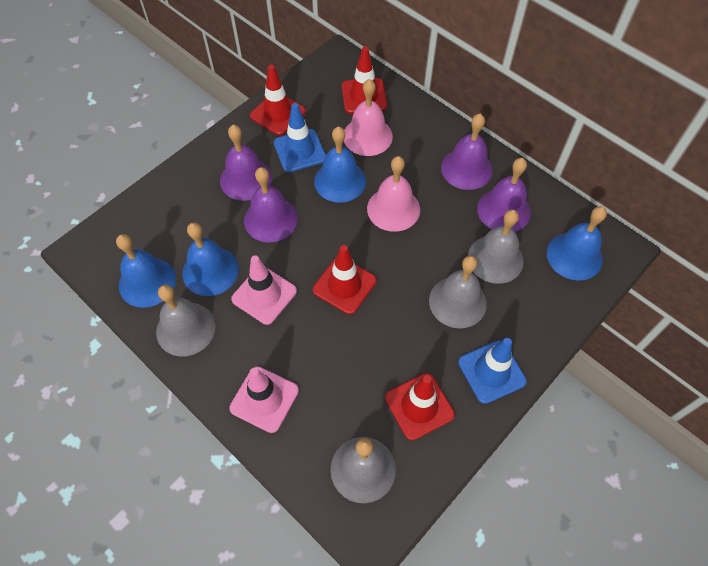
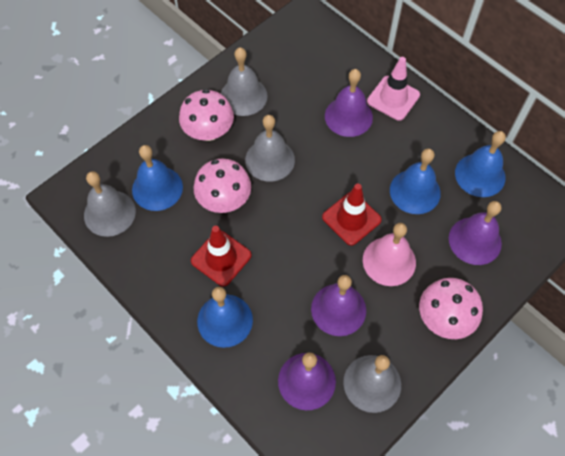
blue traffic cone: 2 -> 0
pink bell: 2 -> 1
pink mushroom: 0 -> 3
pink traffic cone: 2 -> 1
red traffic cone: 4 -> 2

